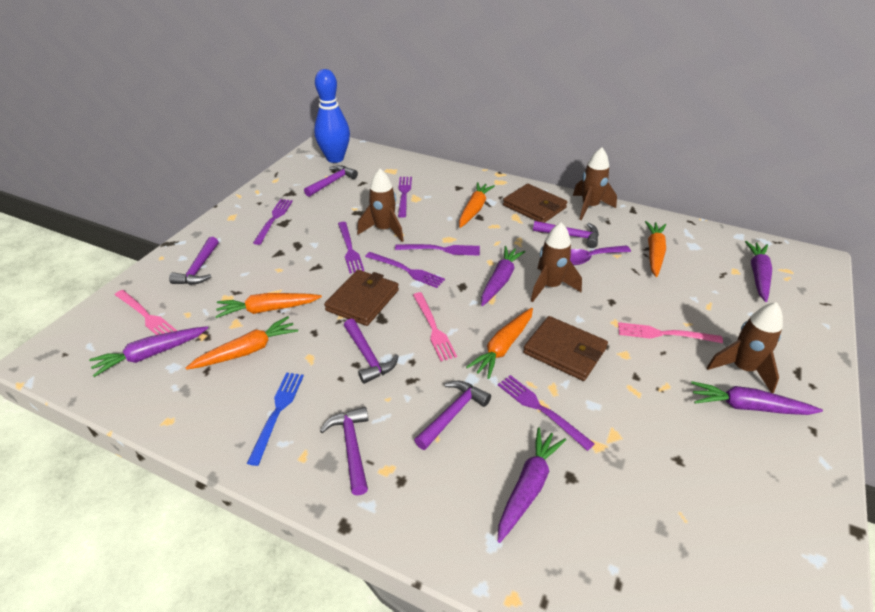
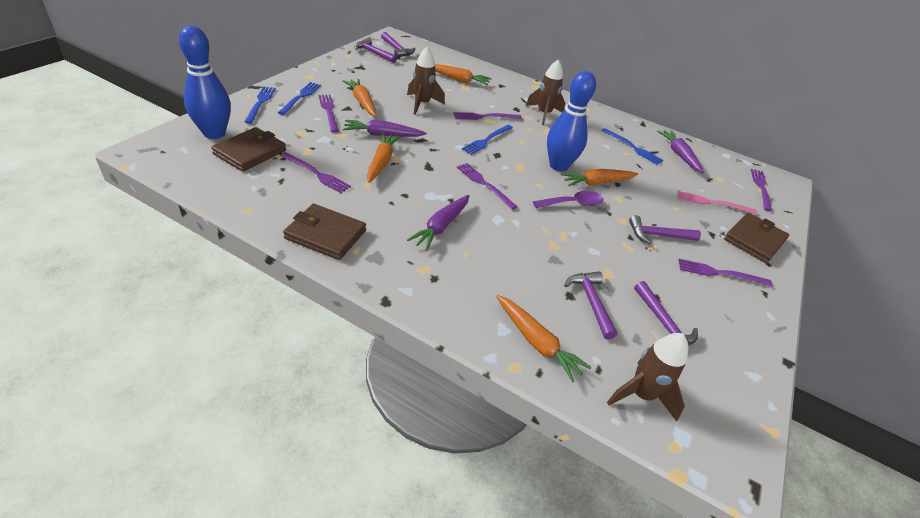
blue bowling pin: 1 -> 2
blue fork: 1 -> 4
brown rocket: 4 -> 3
pink fork: 3 -> 1
purple carrot: 5 -> 3
purple hammer: 6 -> 5

